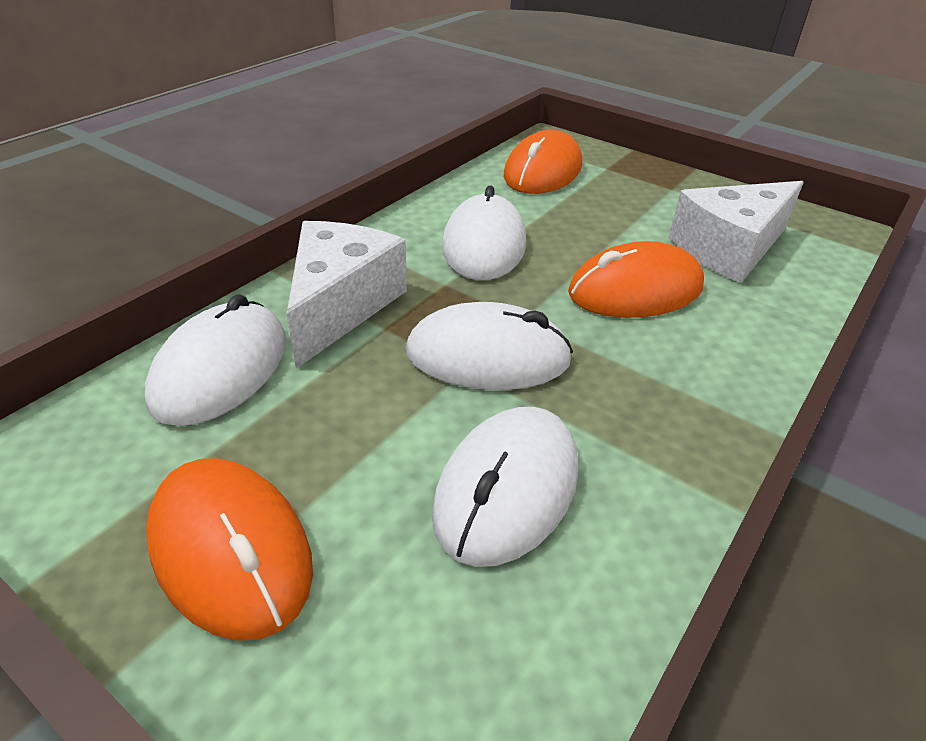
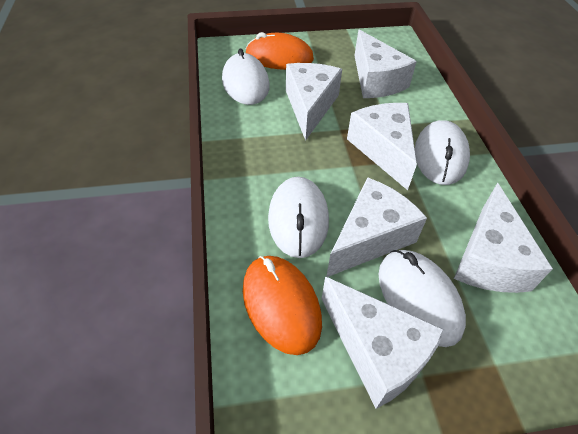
orange mouse: 3 -> 2
white cheese: 2 -> 6

